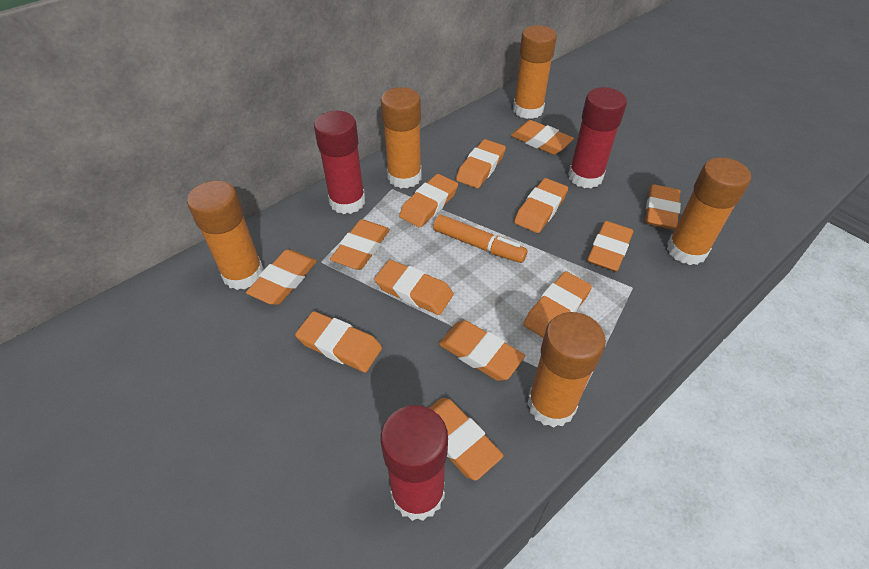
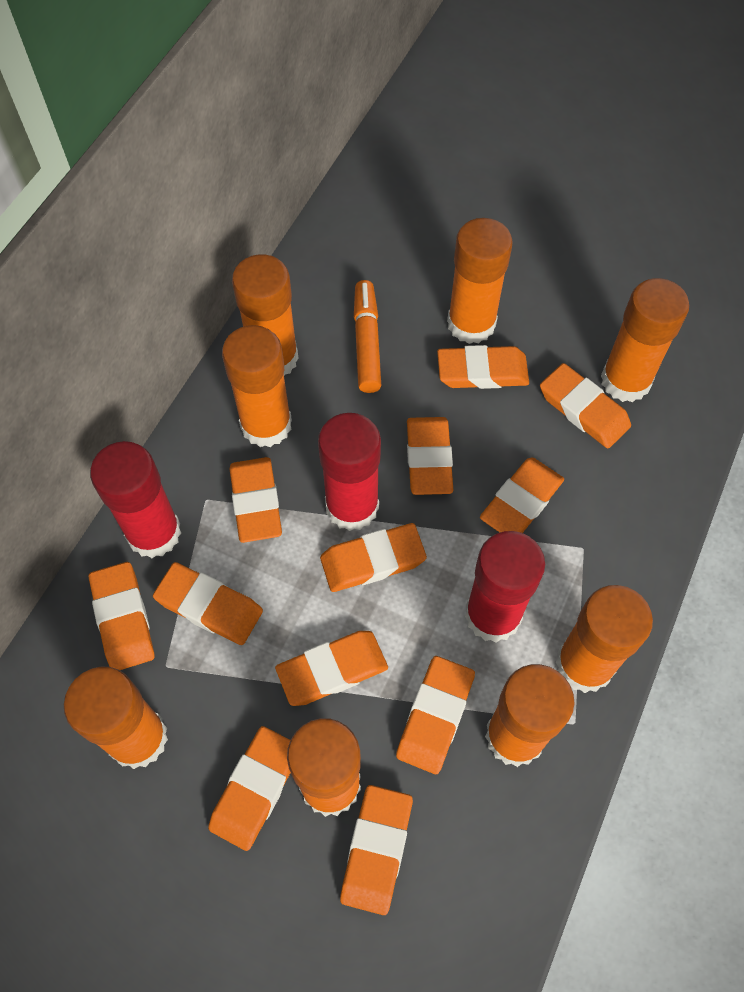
orange eraser: 13 -> 12
orange glue stick: 5 -> 8

